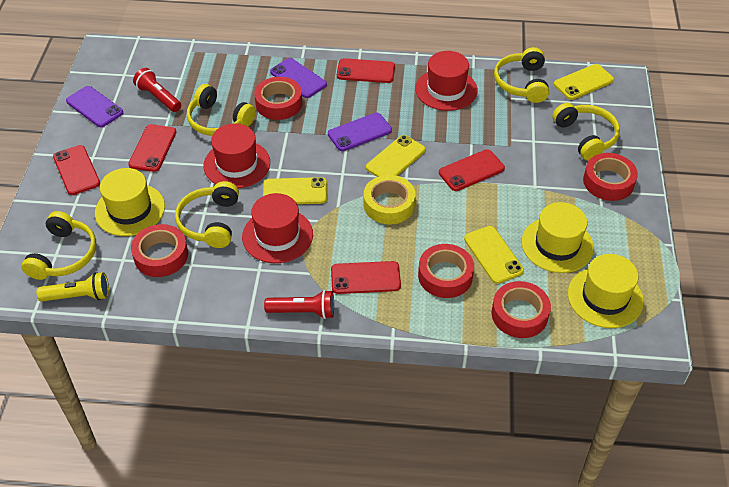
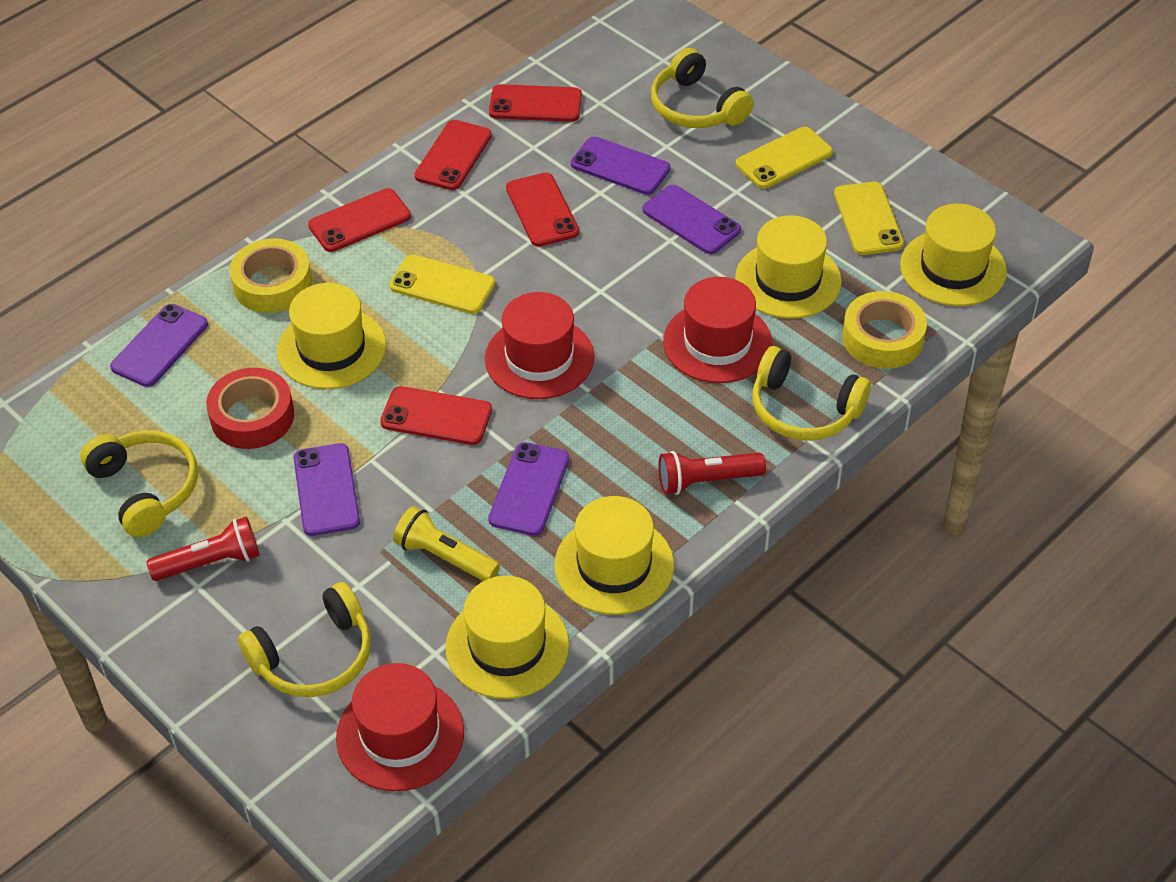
purple phone: 3 -> 5
red tape: 5 -> 1
yellow hat: 3 -> 5
yellow headphones: 5 -> 4
yellow phone: 4 -> 3
yellow tape: 1 -> 2

